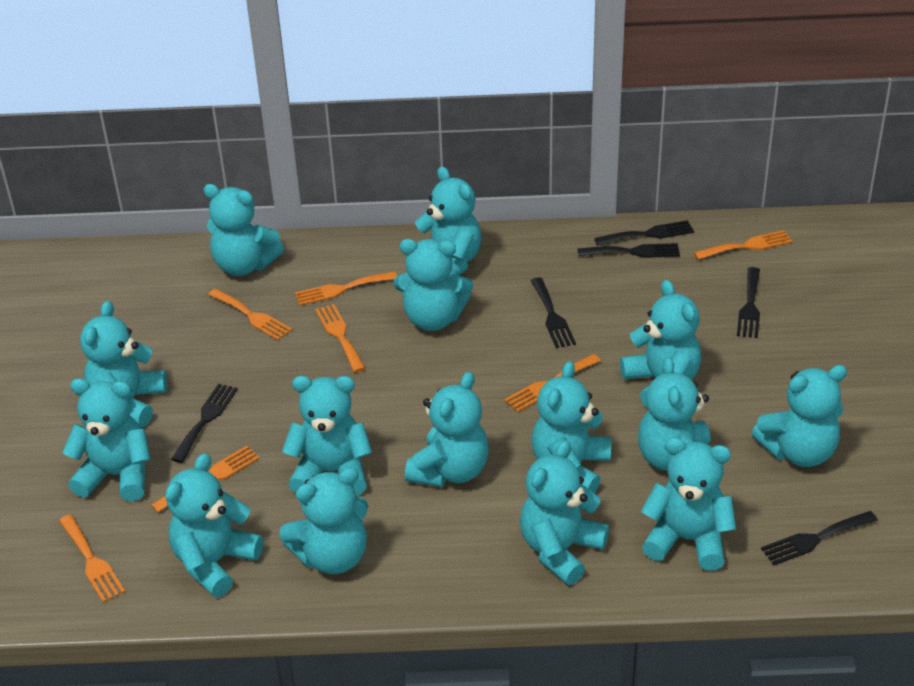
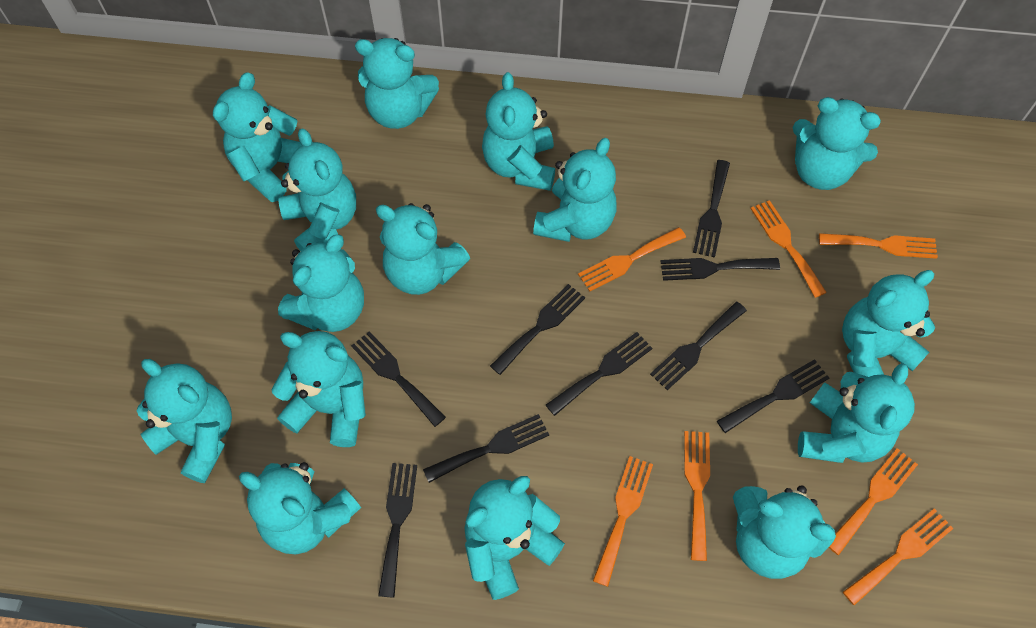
black fork: 6 -> 9

